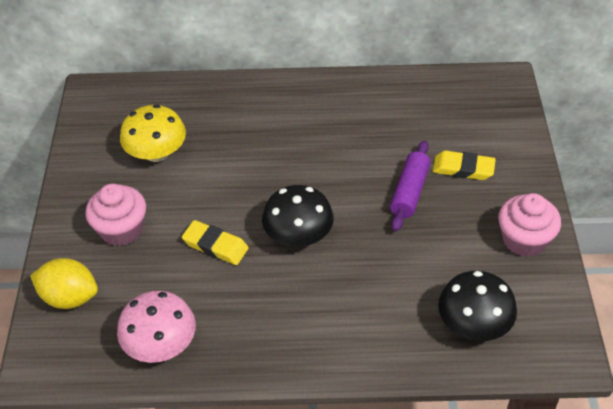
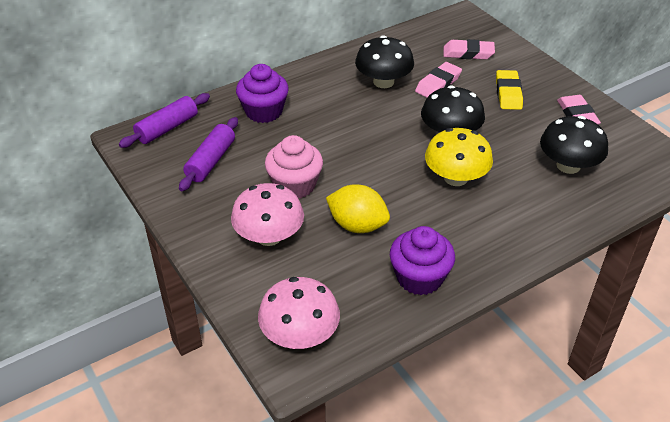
black mushroom: 2 -> 3
pink cupcake: 2 -> 1
pink eraser: 0 -> 3
pink mushroom: 1 -> 2
purple cupcake: 0 -> 2
purple rolling pin: 1 -> 2
yellow eraser: 2 -> 1

